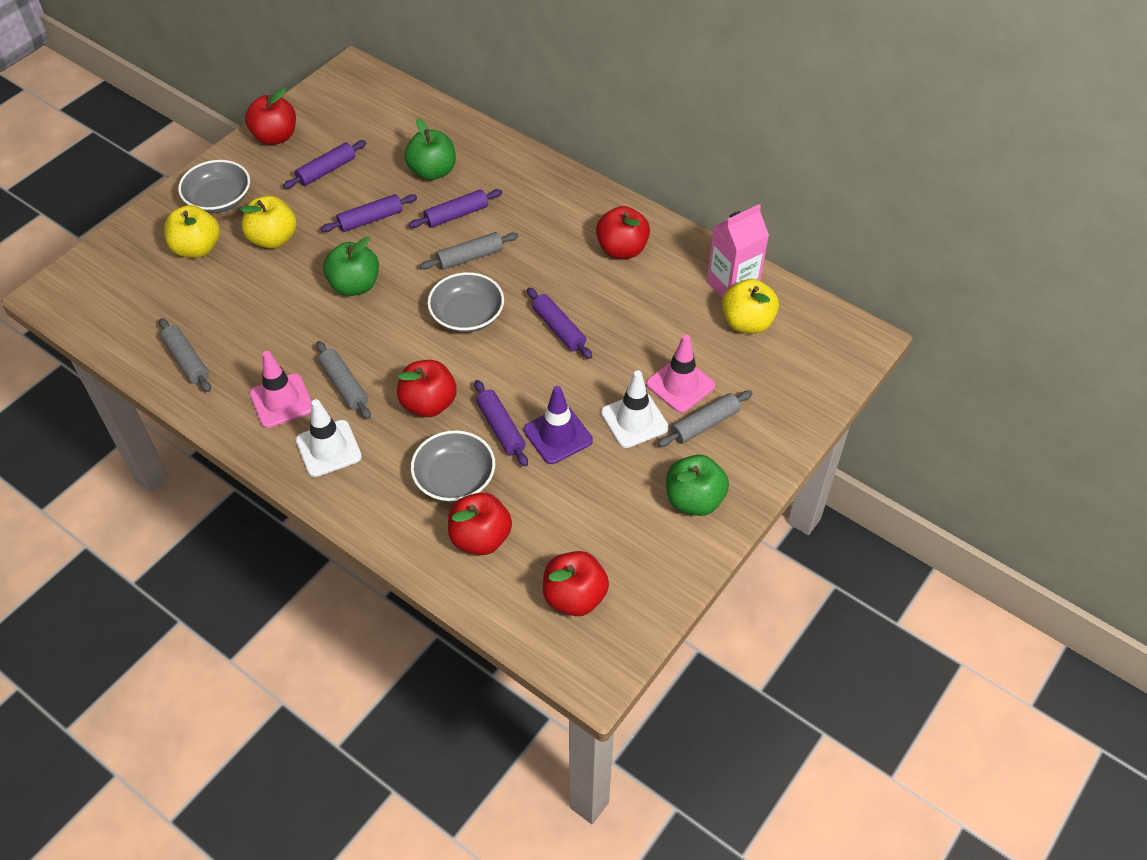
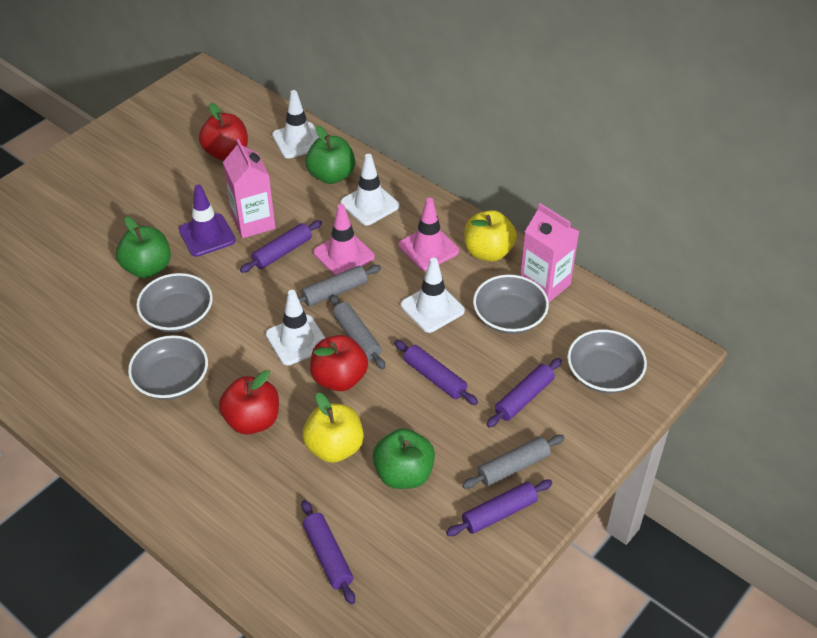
grey bowl: 3 -> 4
grey rolling pin: 4 -> 3
pink carton: 1 -> 2
red apple: 5 -> 3
white traffic cone: 2 -> 4
yellow apple: 3 -> 2

